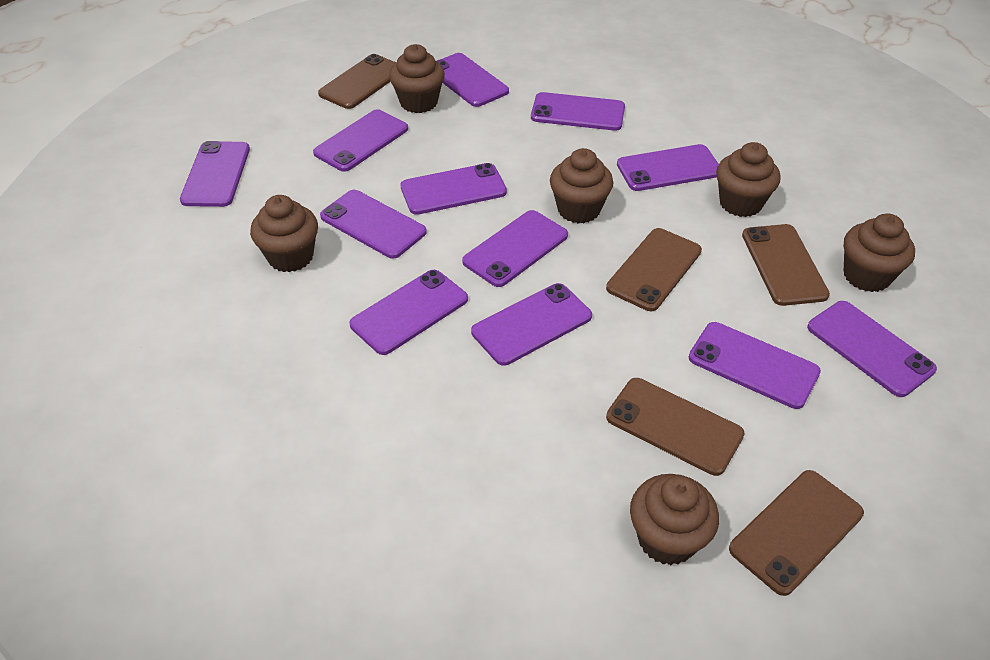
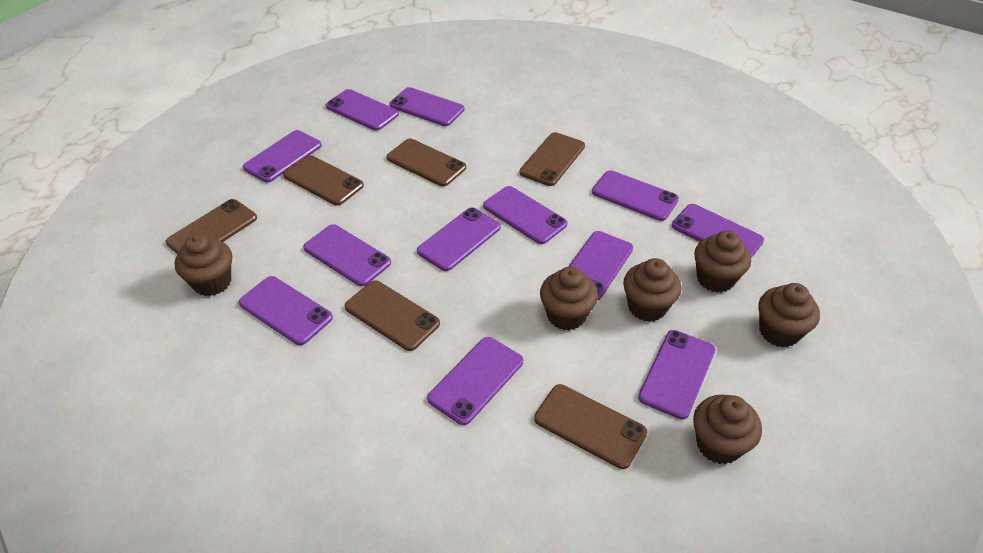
brown phone: 5 -> 6

